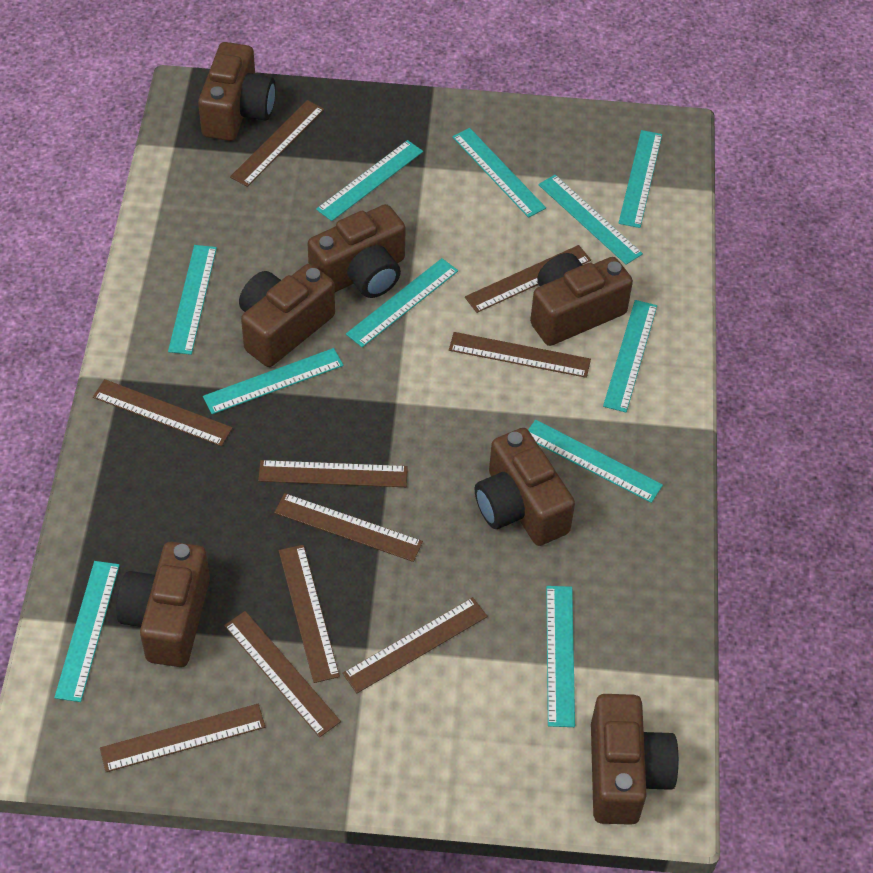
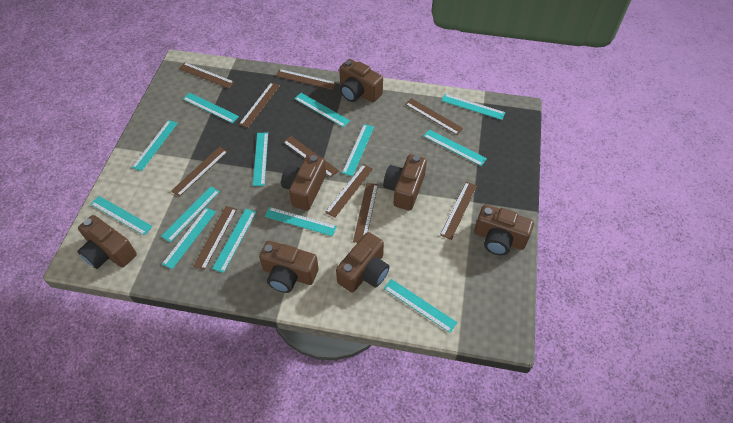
turquoise ruler: 11 -> 13

